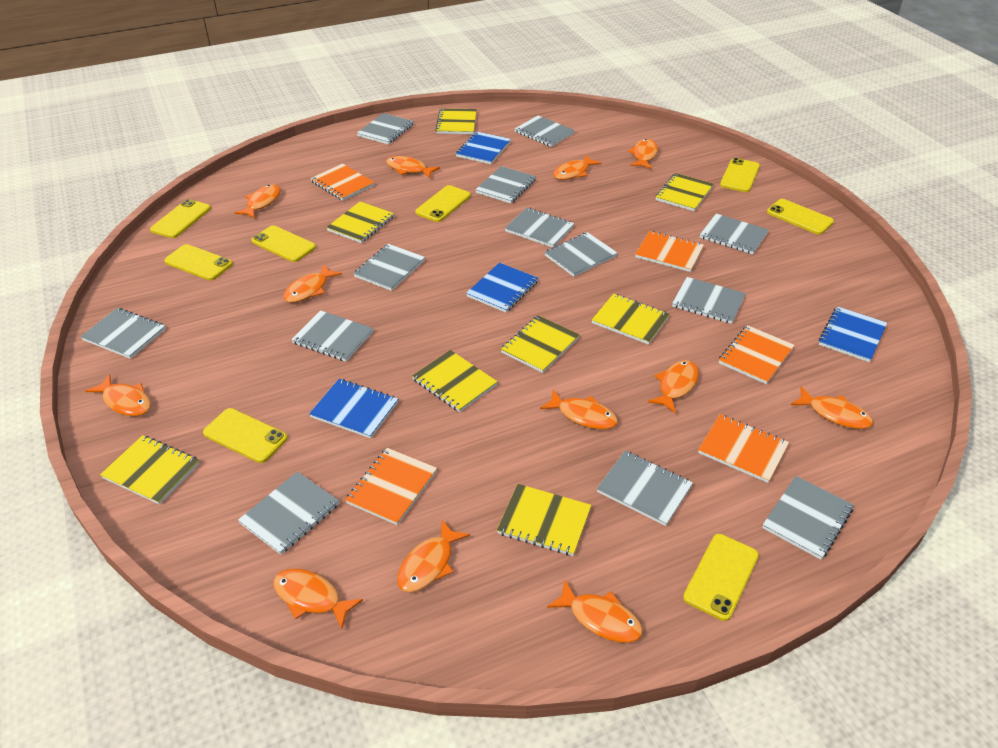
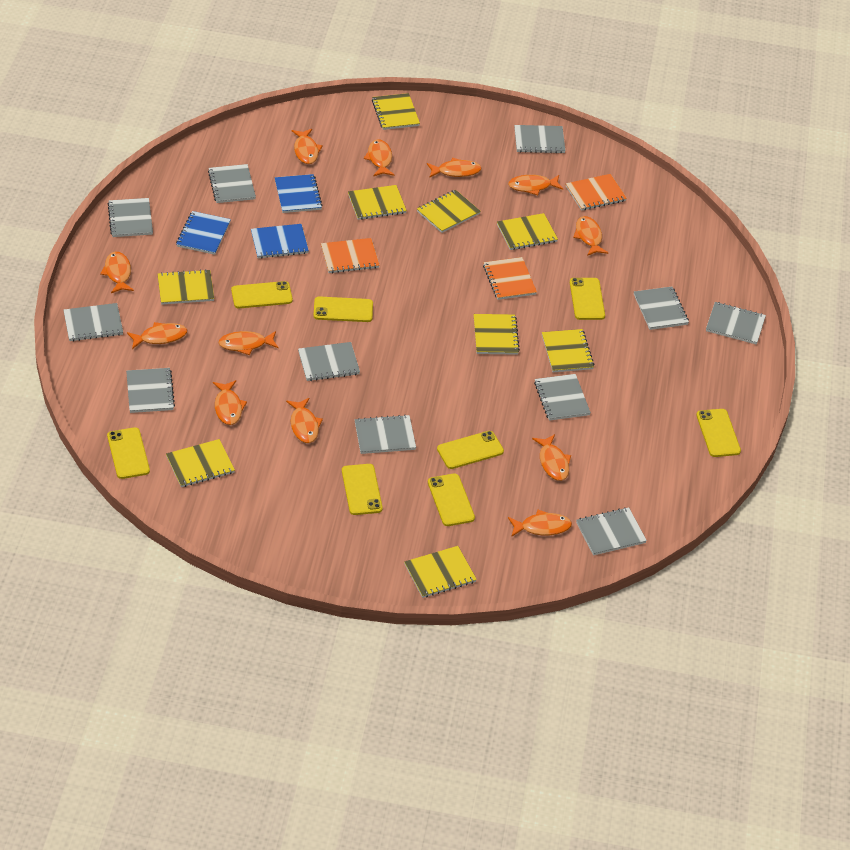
blue notebook: 4 -> 3
grey notebook: 13 -> 11
orange notebook: 5 -> 3
yellow notebook: 8 -> 9

